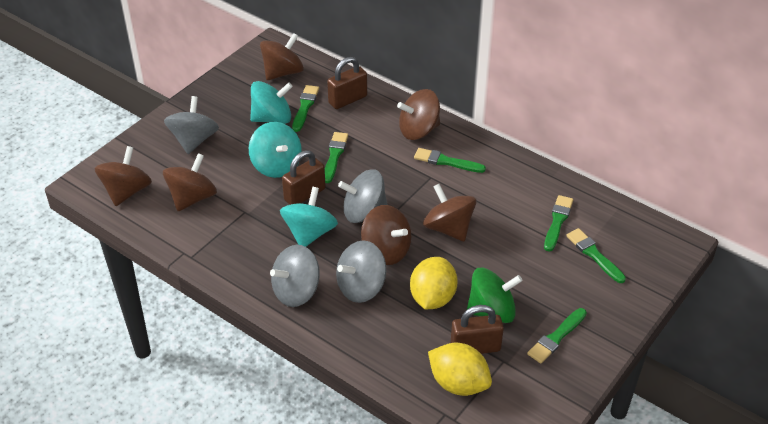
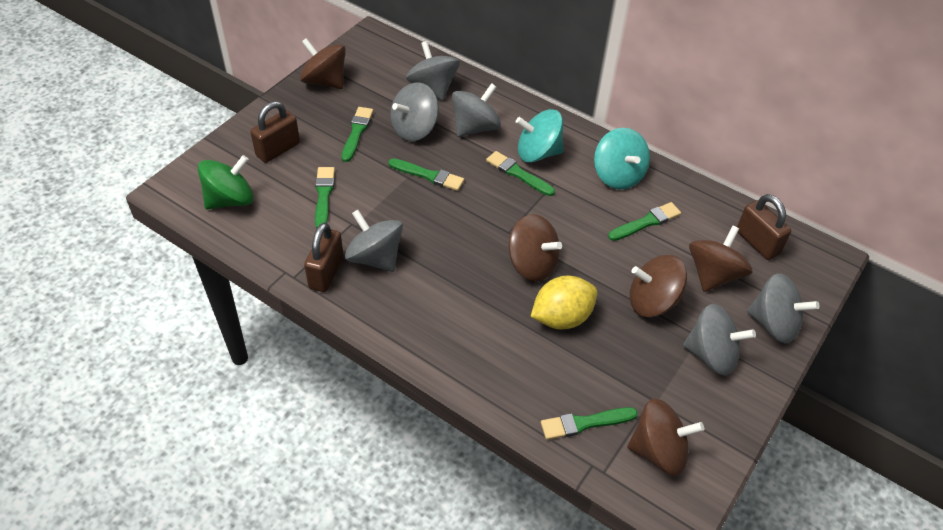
brown spinning top: 6 -> 5
grey spinning top: 4 -> 6
turquoise spinning top: 3 -> 2
yellow lemon: 2 -> 1

